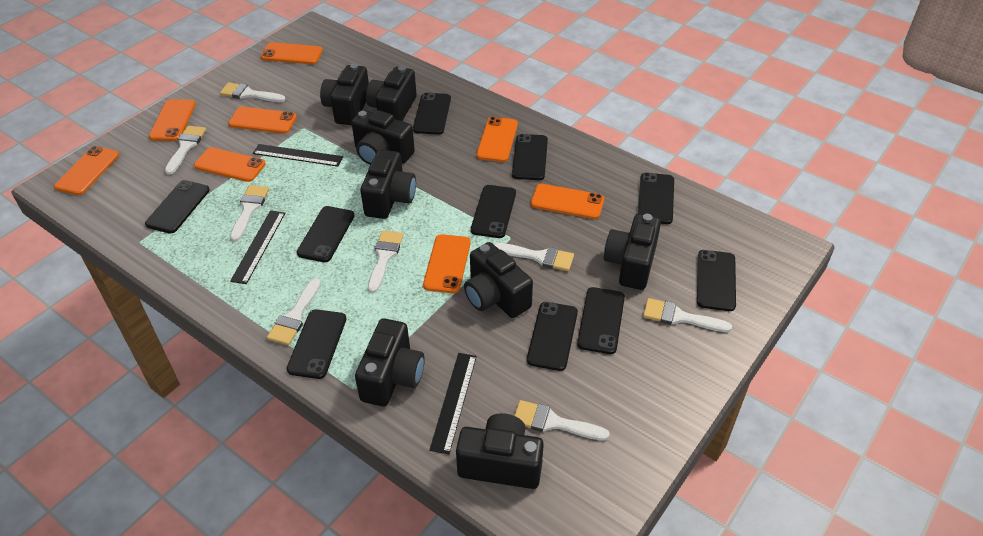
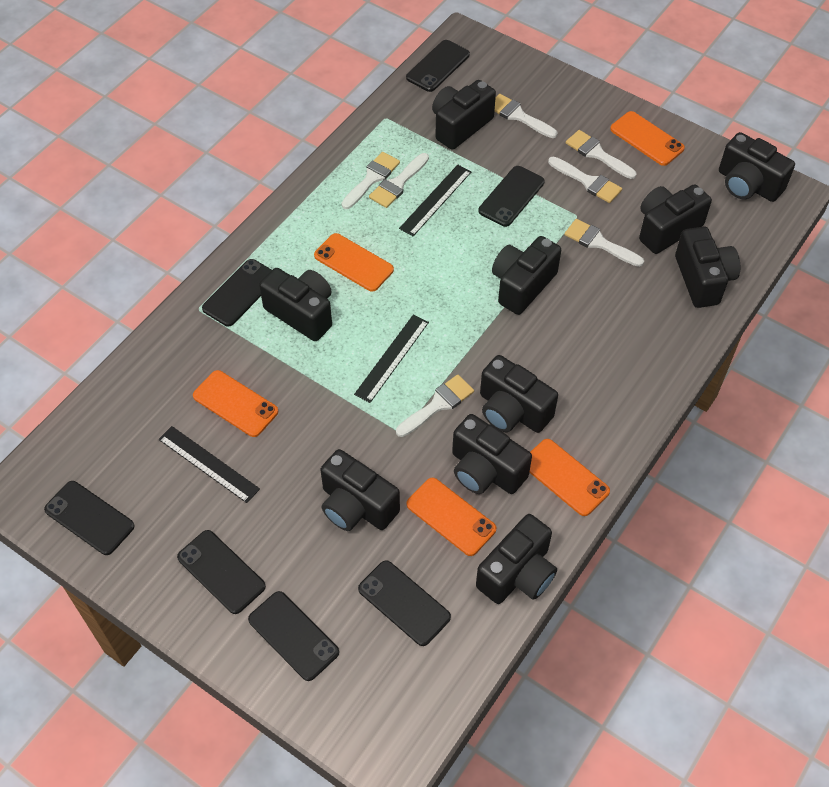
black camera: 8 -> 10
black phone: 10 -> 7
orange phone: 8 -> 5
white brush: 8 -> 7

